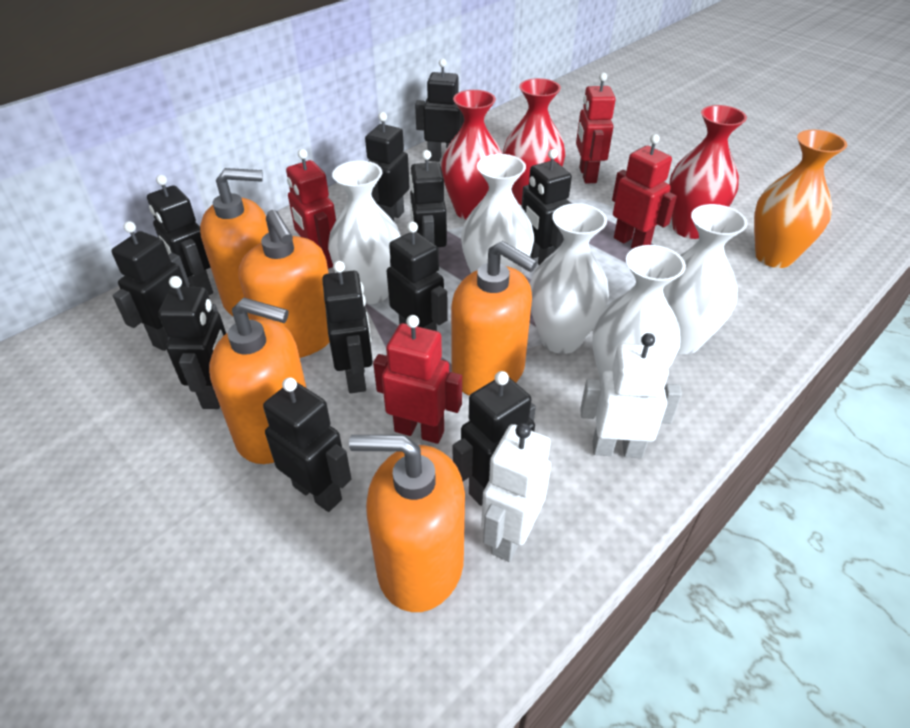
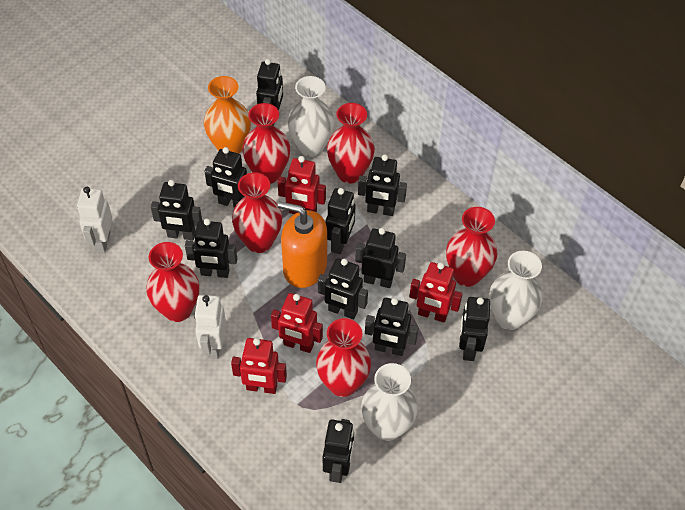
orange soap dispenser: 5 -> 1
red vase: 3 -> 6
white vase: 5 -> 3

